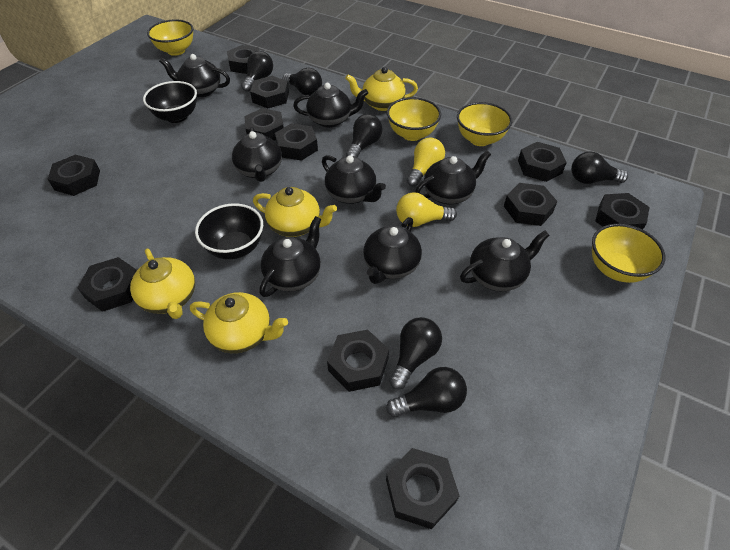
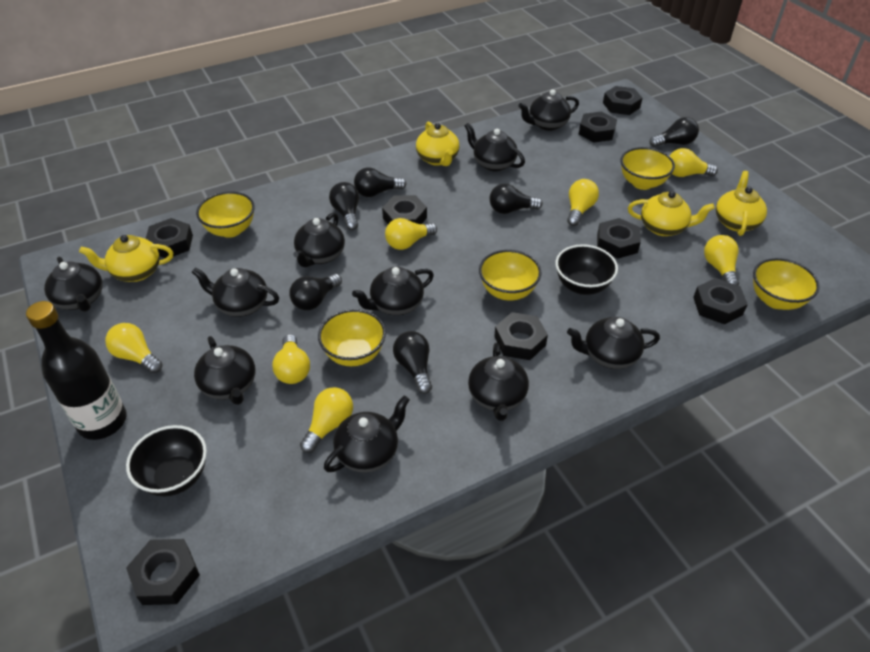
black bottle: 0 -> 1
black nut: 11 -> 8
black teapot: 8 -> 10
yellow bowl: 4 -> 5
yellow light bulb: 2 -> 7

